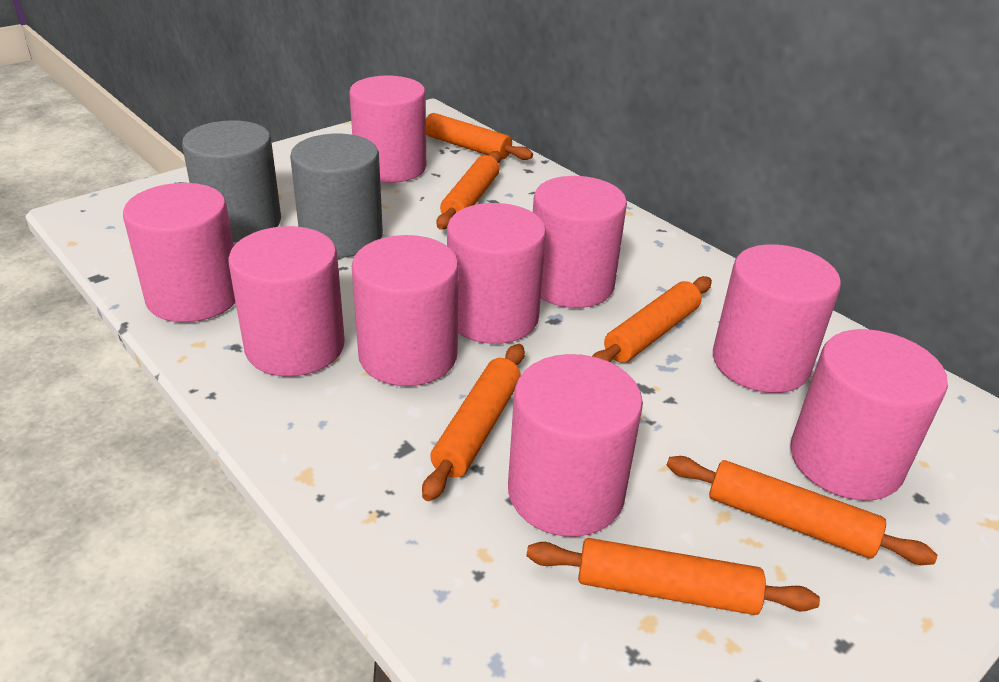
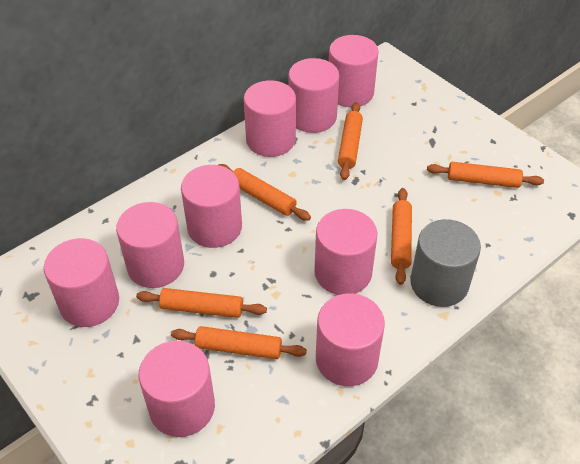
grey cylinder: 2 -> 1

